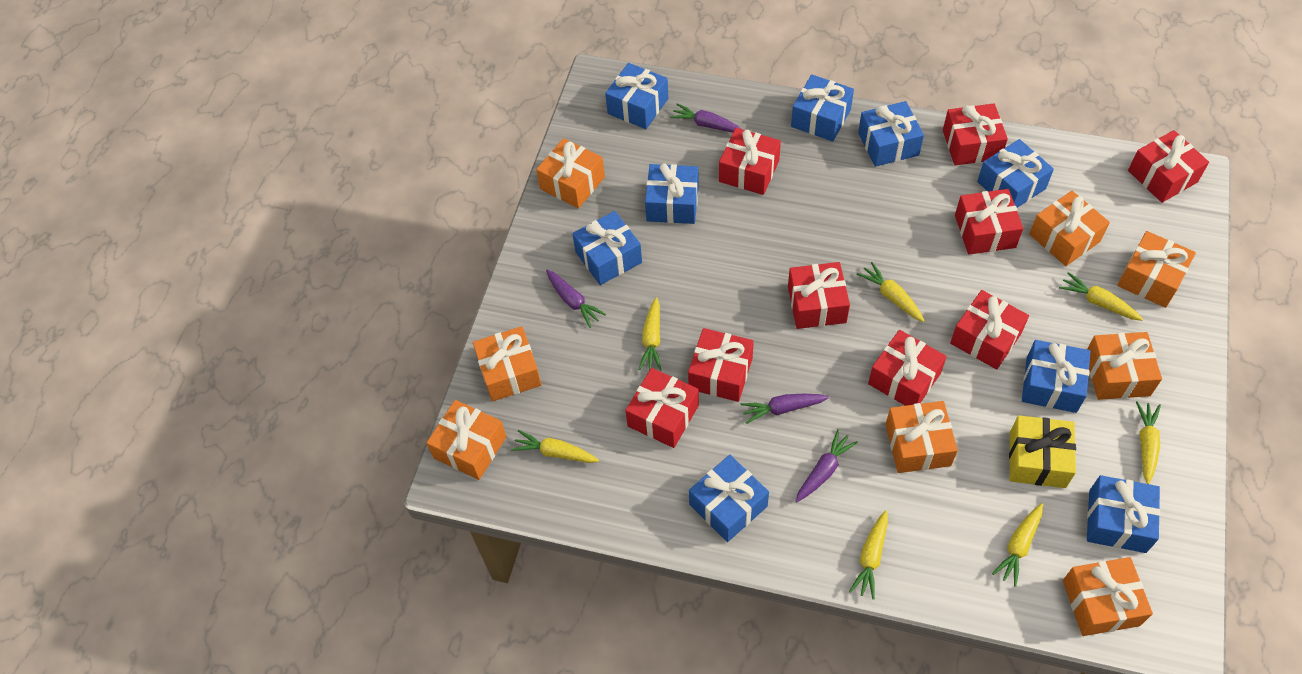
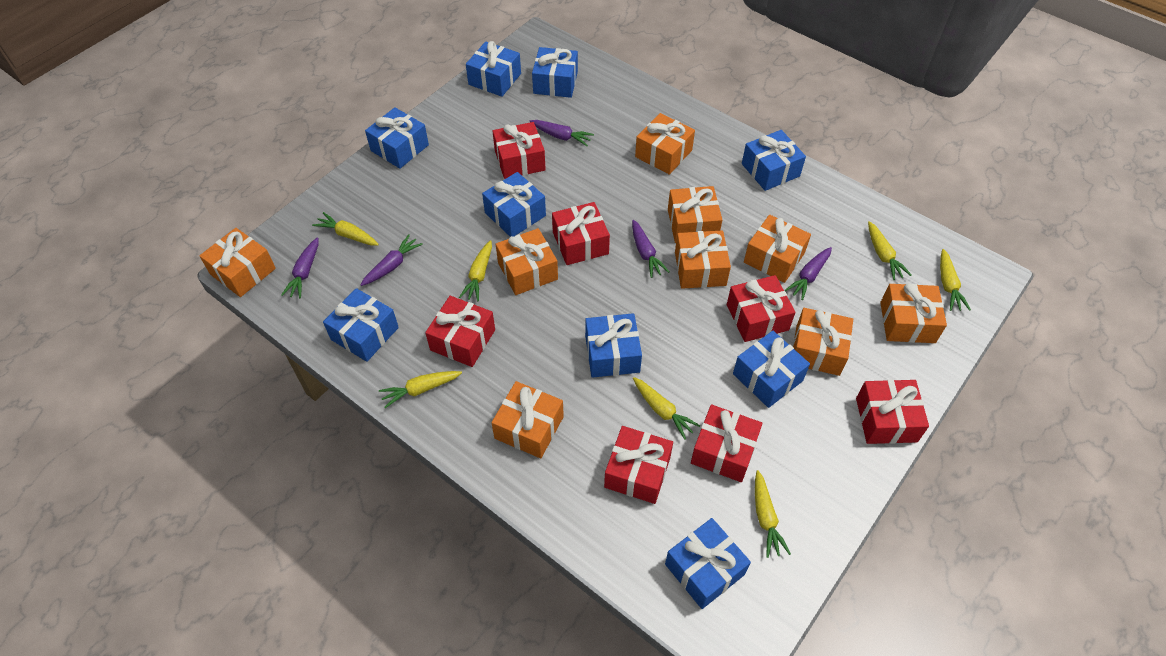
orange gift: 8 -> 9
purple carrot: 4 -> 5
red gift: 9 -> 7
yellow gift: 1 -> 0

